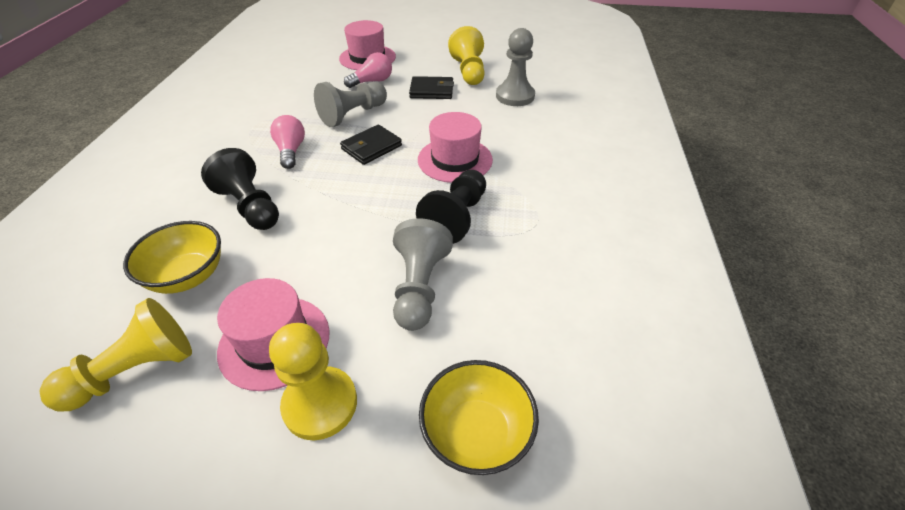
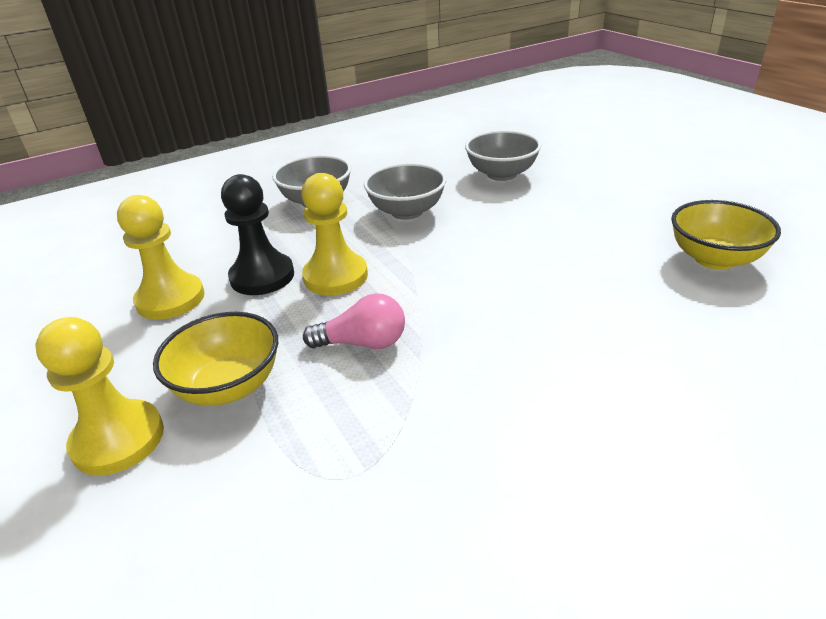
black pawn: 2 -> 1
black wallet: 2 -> 0
grey bowl: 0 -> 3
grey pawn: 3 -> 0
pink hat: 3 -> 0
pink light bulb: 2 -> 1

